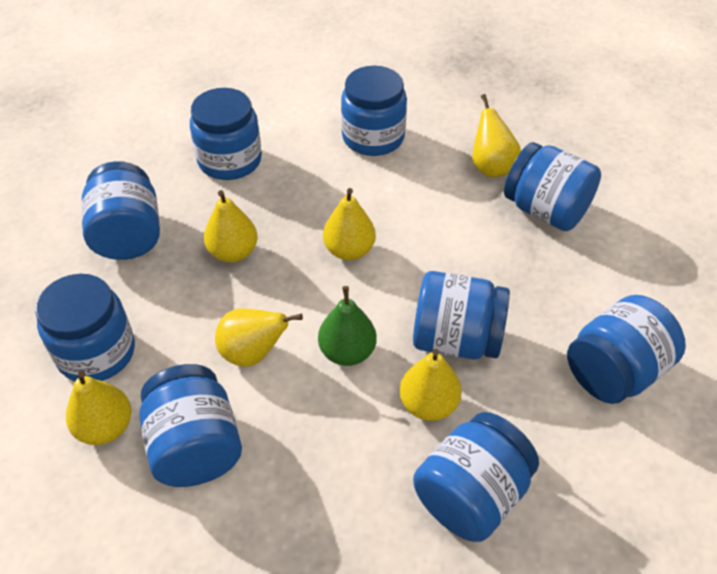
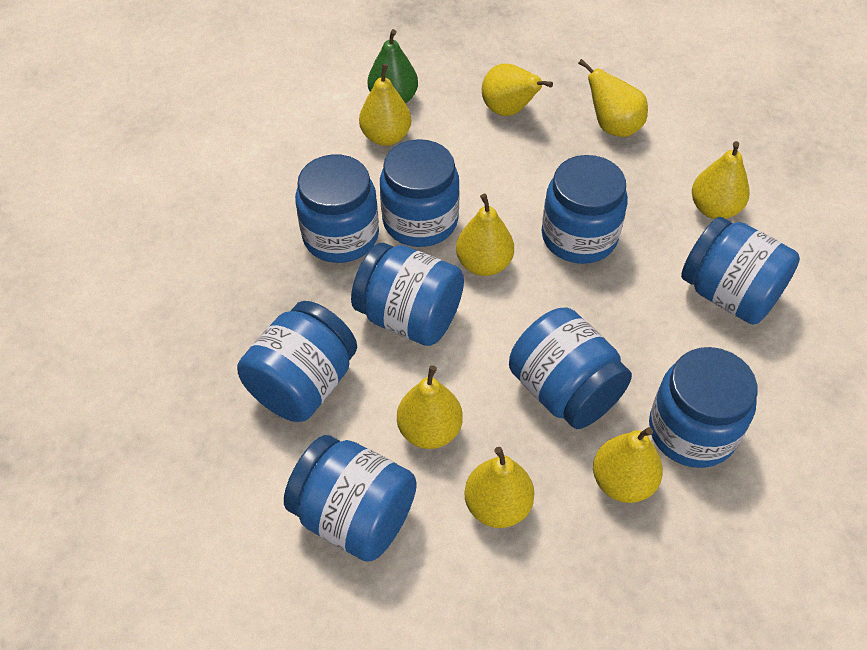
yellow pear: 6 -> 8

